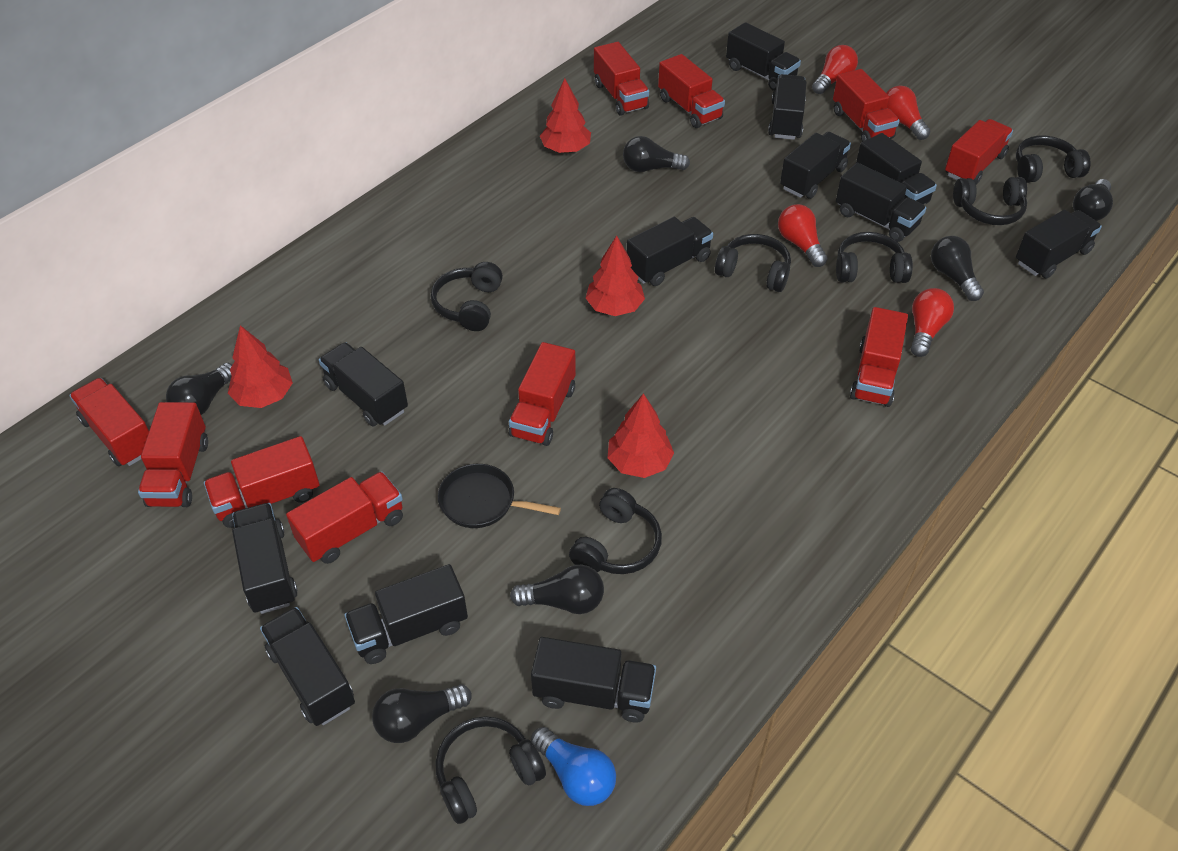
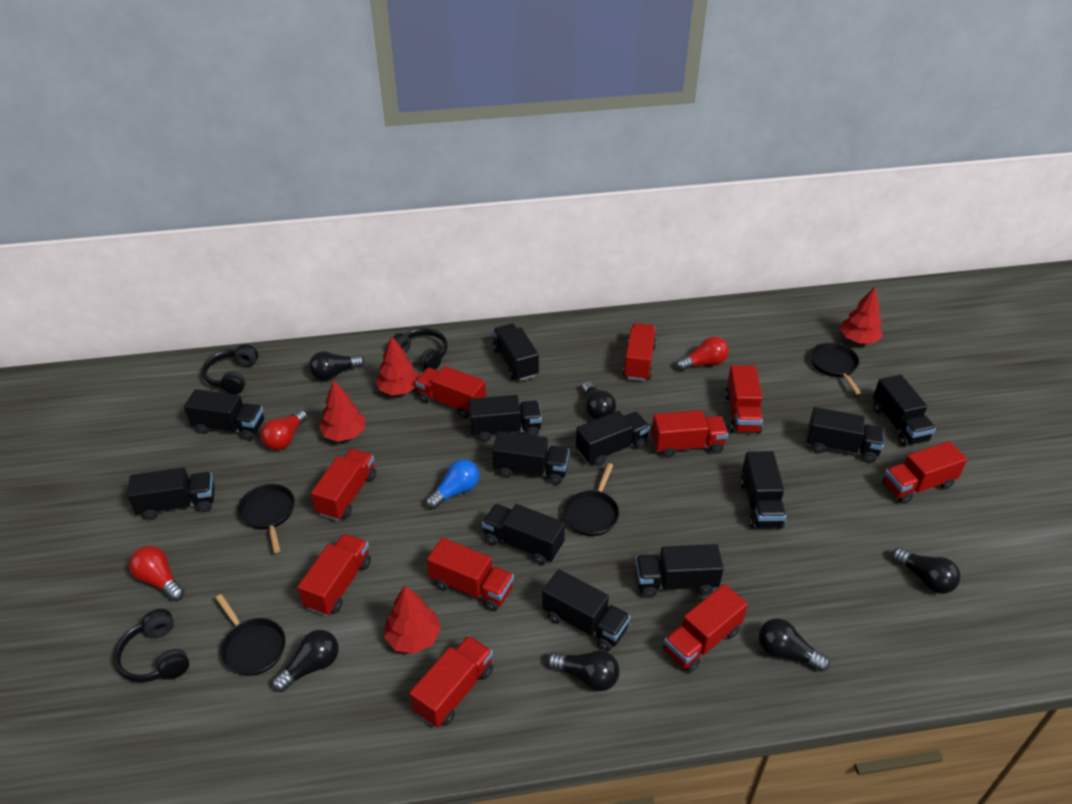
black headphones: 7 -> 3
black pan: 1 -> 4
red light bulb: 4 -> 3

